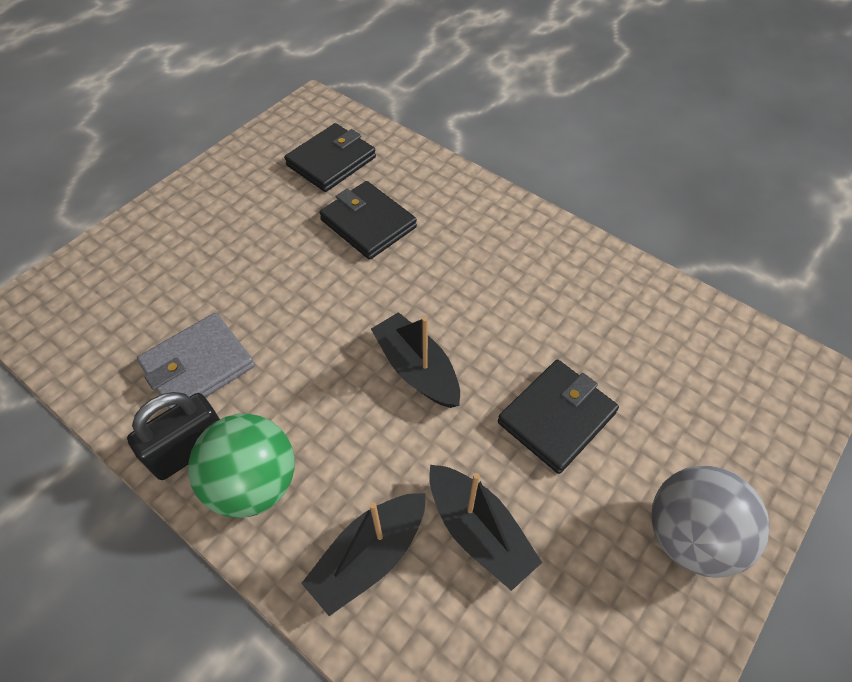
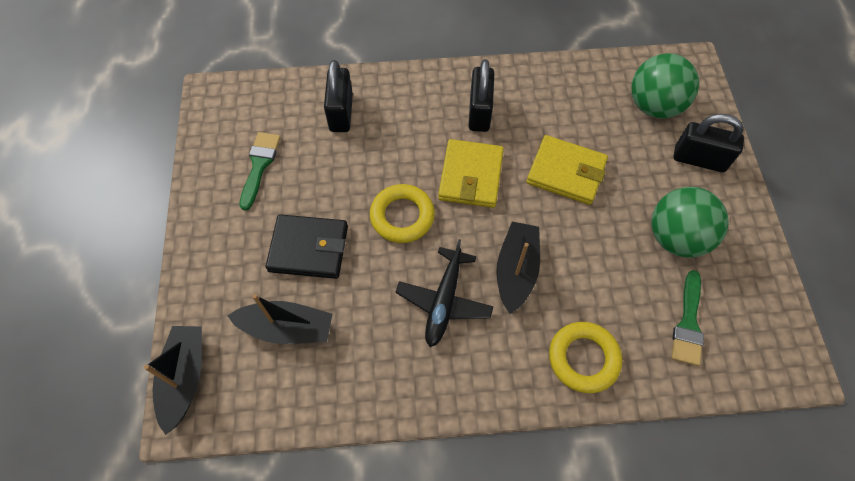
black padlock: 1 -> 3
black plane: 0 -> 1
black wallet: 3 -> 1
green ball: 1 -> 2
green brush: 0 -> 2
grey ball: 1 -> 0
grey wallet: 1 -> 0
yellow ring: 0 -> 2
yellow wallet: 0 -> 2

